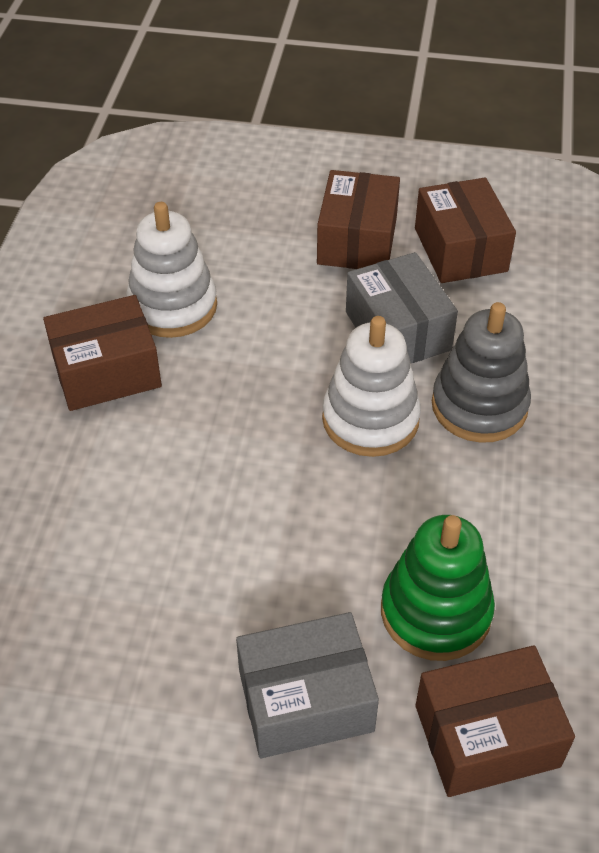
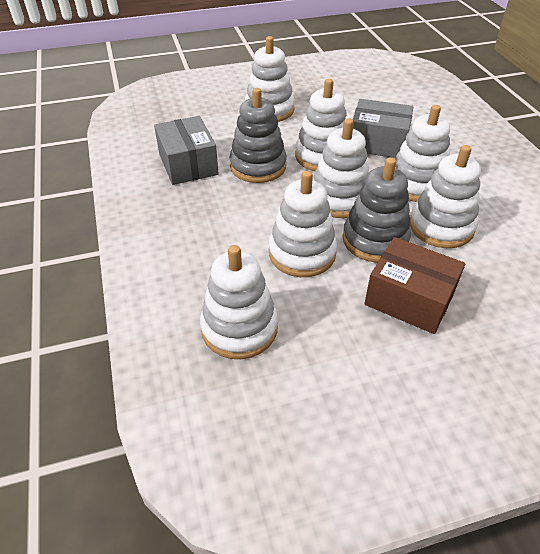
brown box: 4 -> 1
green stacking toy: 1 -> 0
grey stacking toy: 1 -> 2
white stacking toy: 2 -> 7

